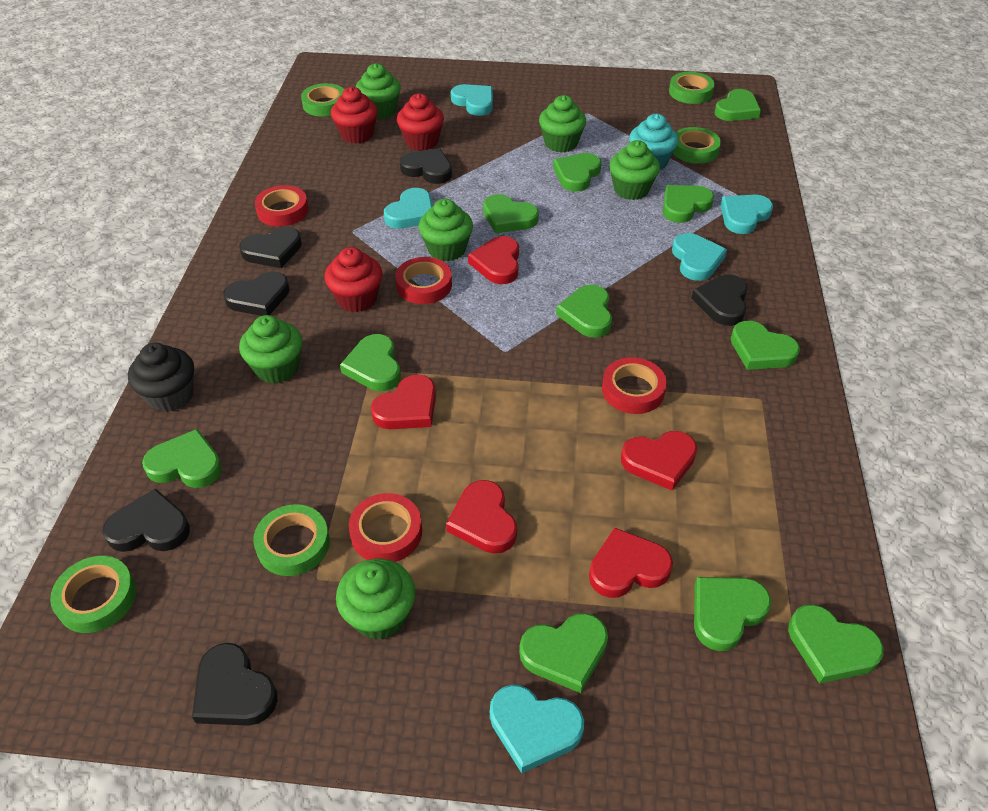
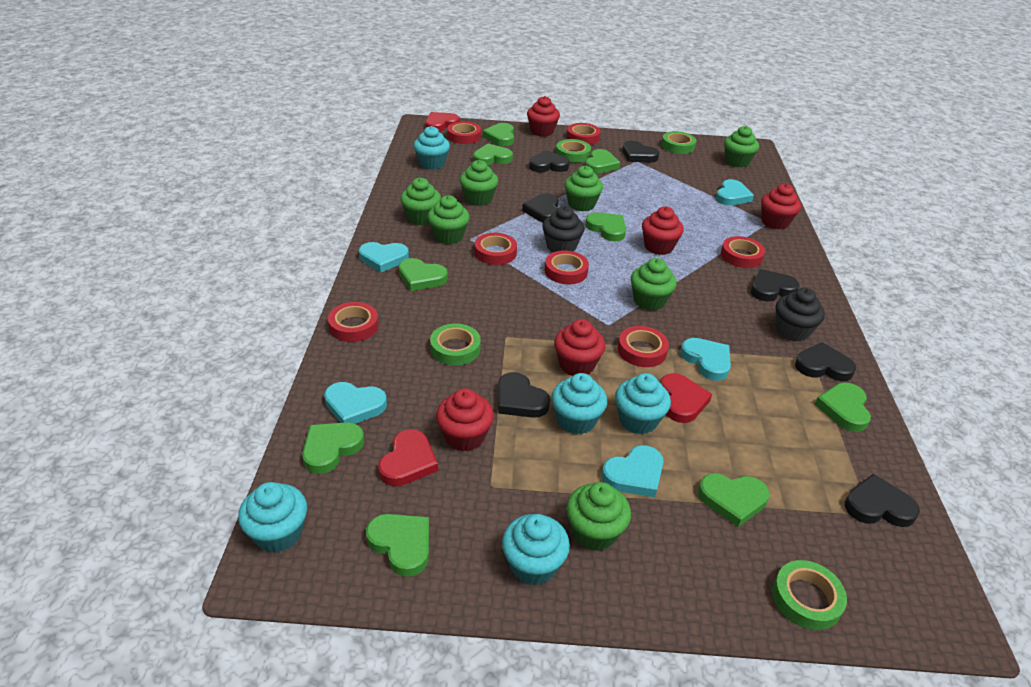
black cupcake: 1 -> 2
black heart: 6 -> 7
green cupcake: 6 -> 7
green heart: 11 -> 9
green tape: 5 -> 4
red cupcake: 3 -> 5
red heart: 5 -> 3
red tape: 4 -> 7
turquoise cupcake: 1 -> 5

